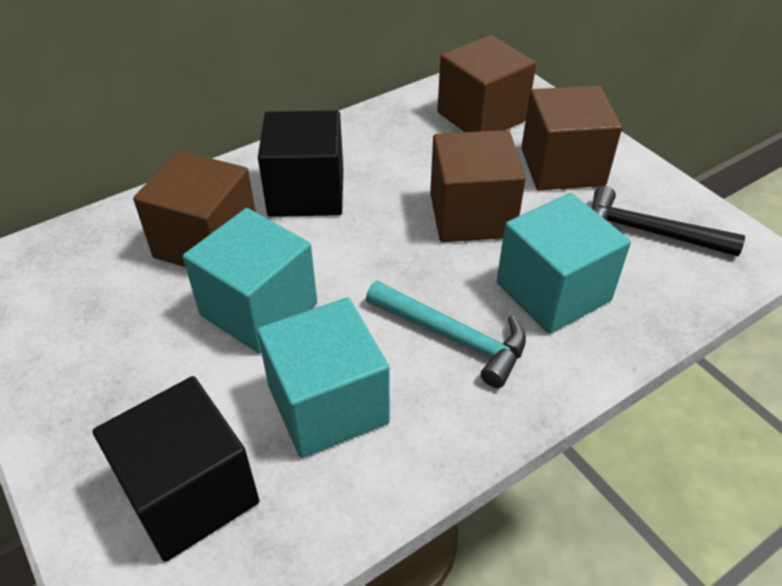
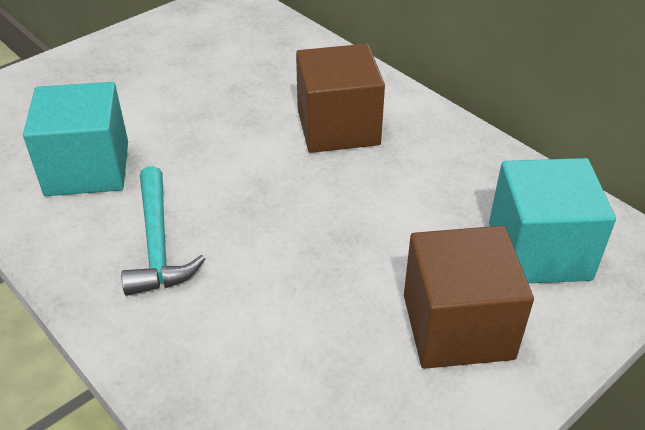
black cube: 2 -> 0
black hammer: 1 -> 0
brown cube: 4 -> 2
turquoise cube: 3 -> 2

